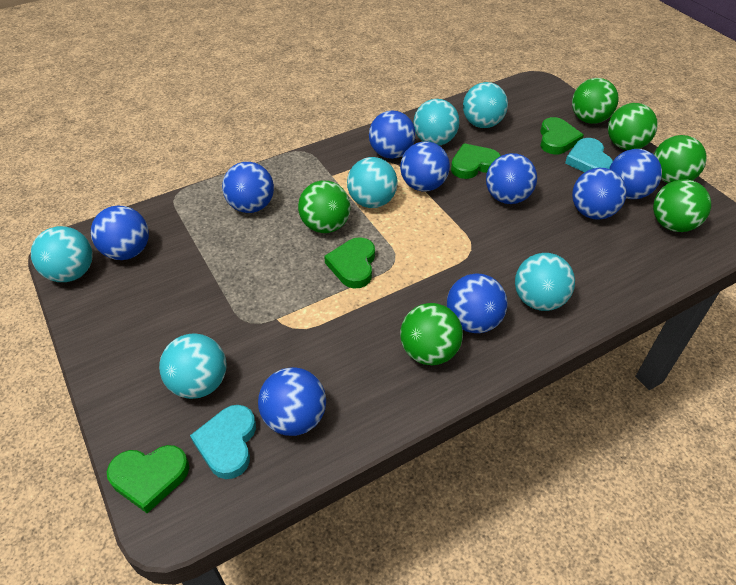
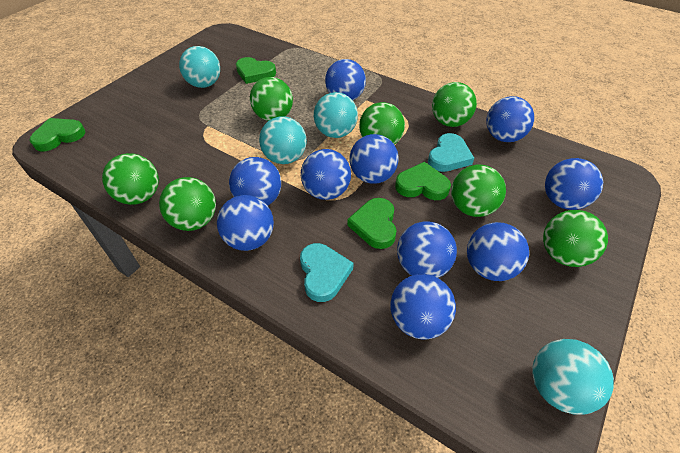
blue ball: 9 -> 10
green ball: 6 -> 7
turquoise ball: 6 -> 4

